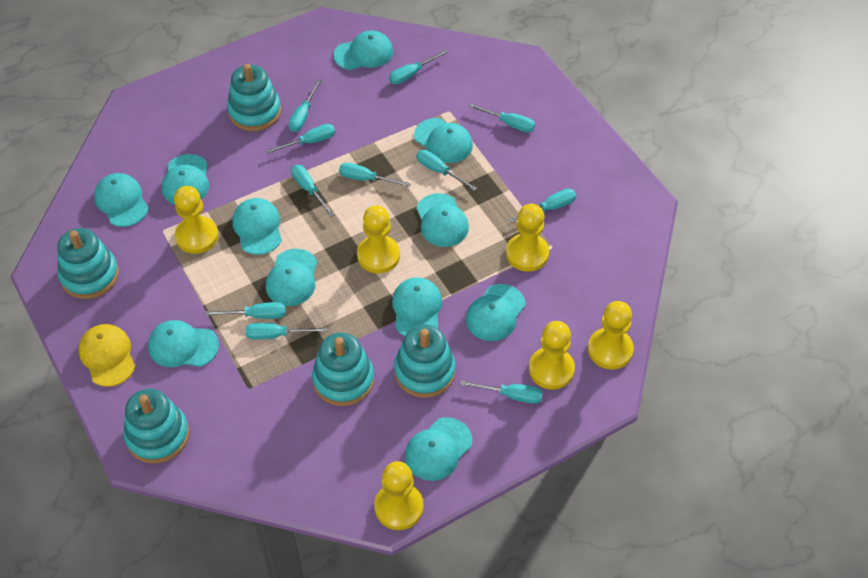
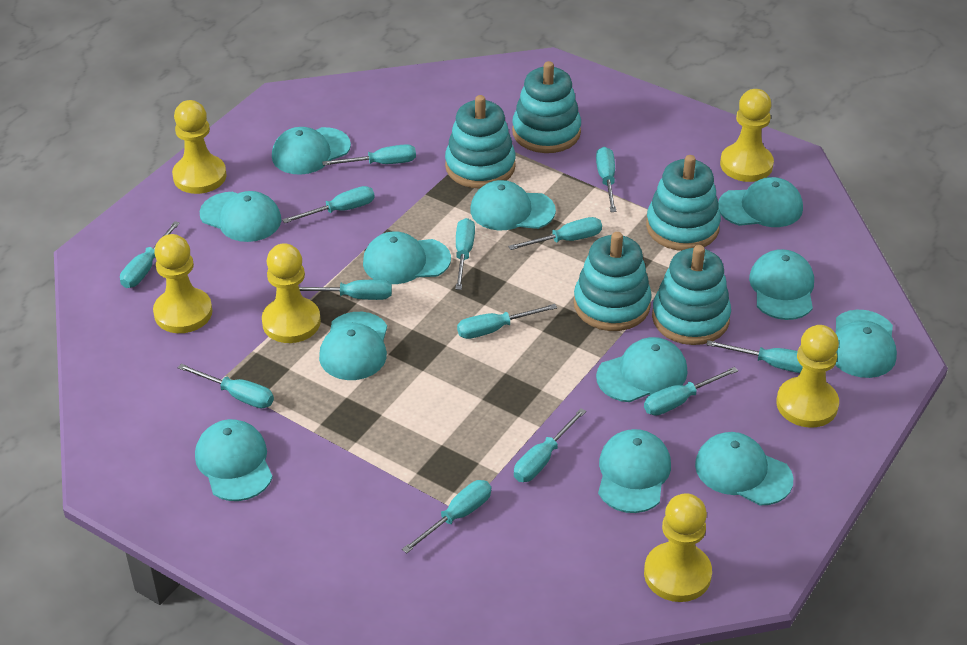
turquoise cap: 11 -> 12
turquoise screwdriver: 11 -> 13
yellow cap: 1 -> 0

